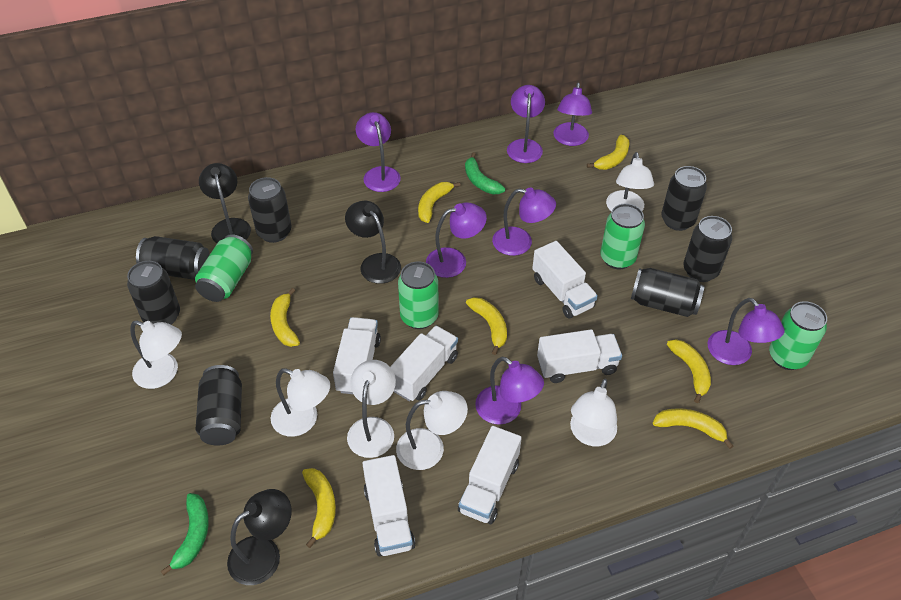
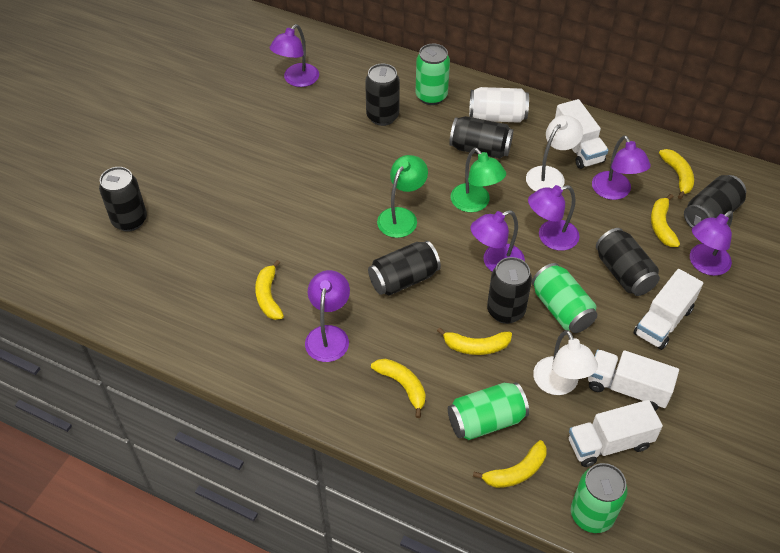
black lamp: 3 -> 0
green banana: 2 -> 0
green lamp: 0 -> 2
purple lamp: 7 -> 6
white can: 0 -> 1
white lamp: 6 -> 2
white truck: 6 -> 4
yellow banana: 7 -> 6

